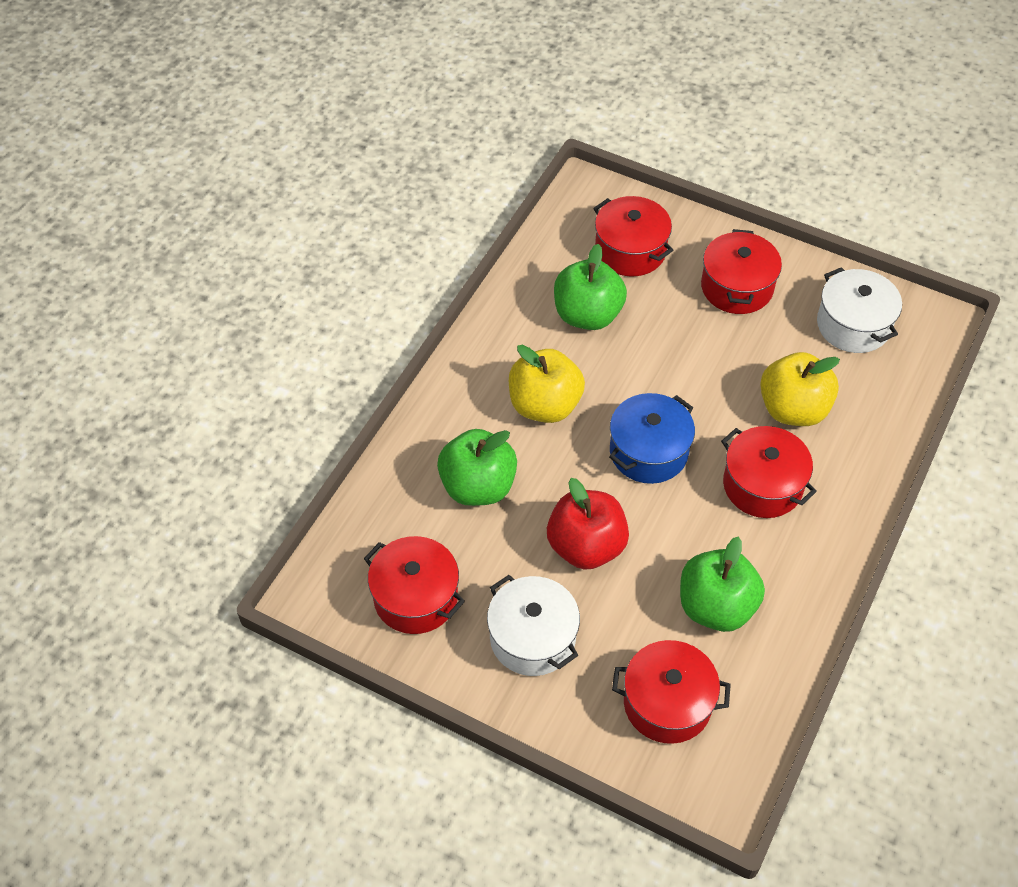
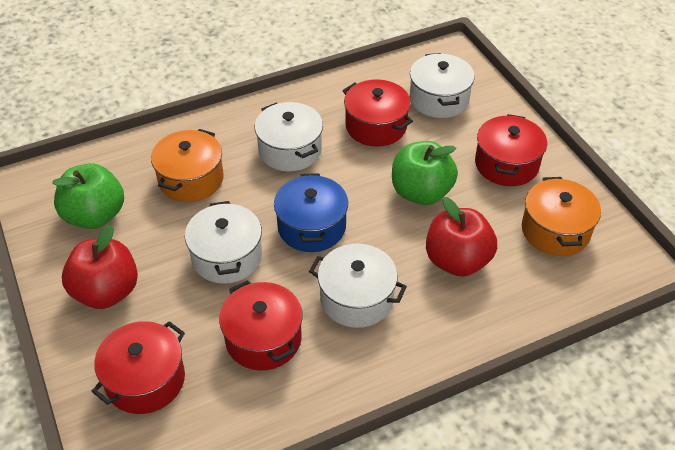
green apple: 3 -> 2
orange pot: 0 -> 2
red apple: 1 -> 2
red pot: 5 -> 4
white pot: 2 -> 4
yellow apple: 2 -> 0

